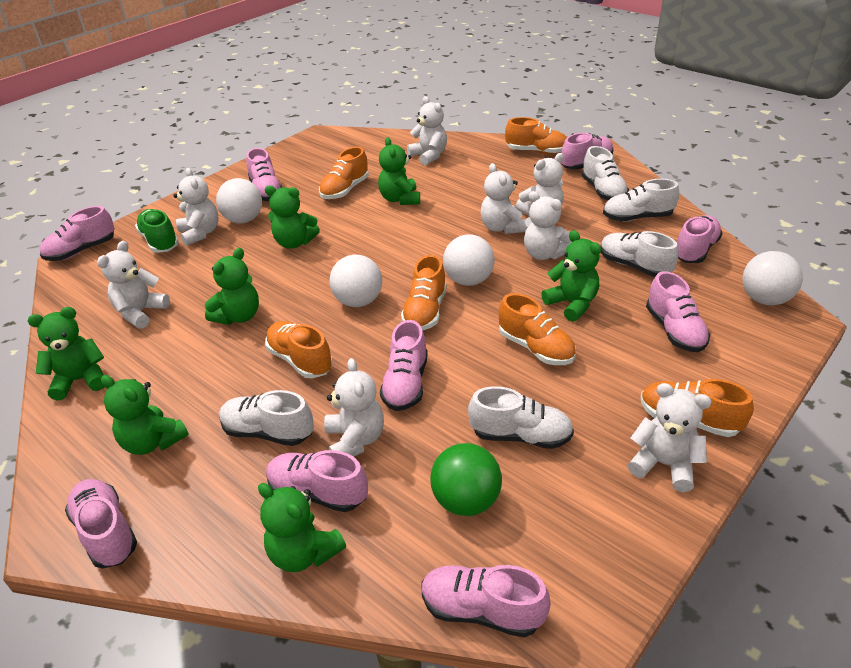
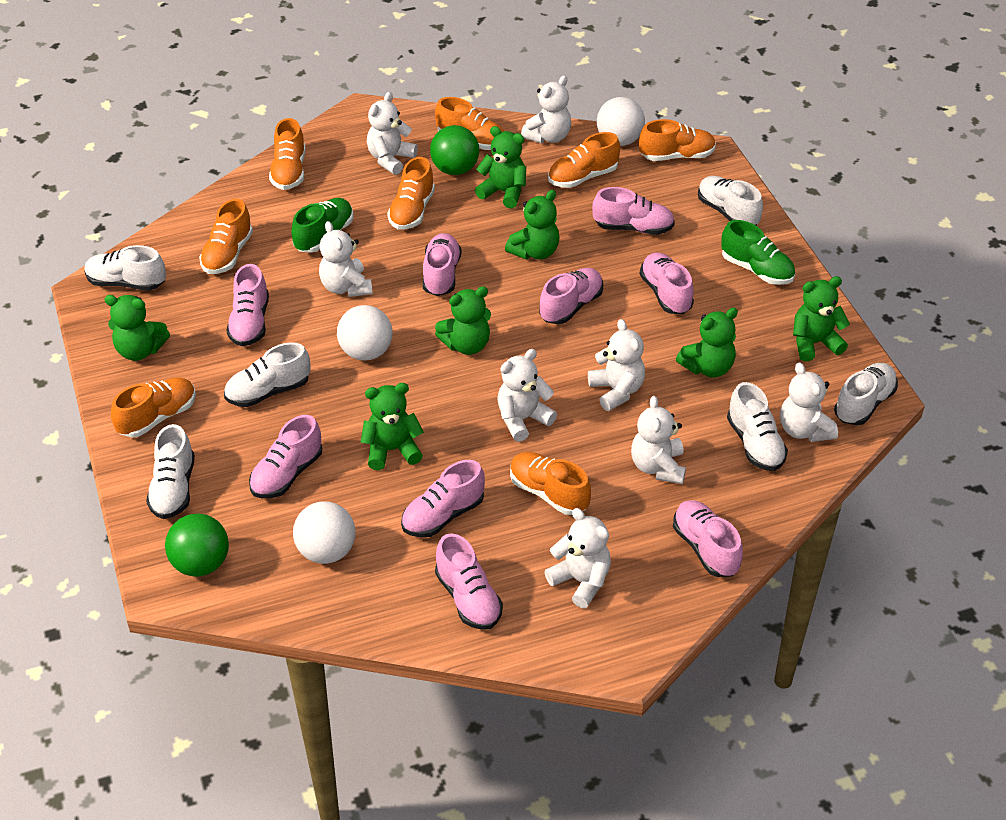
green ball: 1 -> 2
green shoe: 1 -> 2
orange shoe: 6 -> 8
white ball: 4 -> 3
white shoe: 5 -> 6

